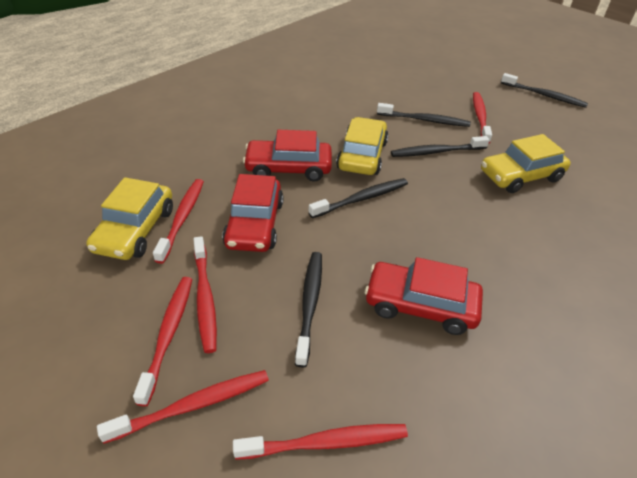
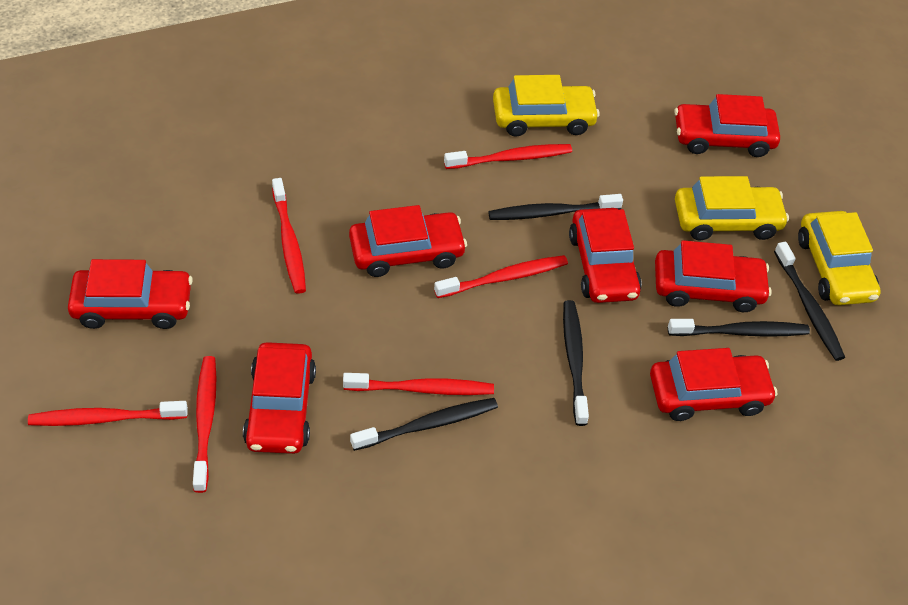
red car: 3 -> 7

